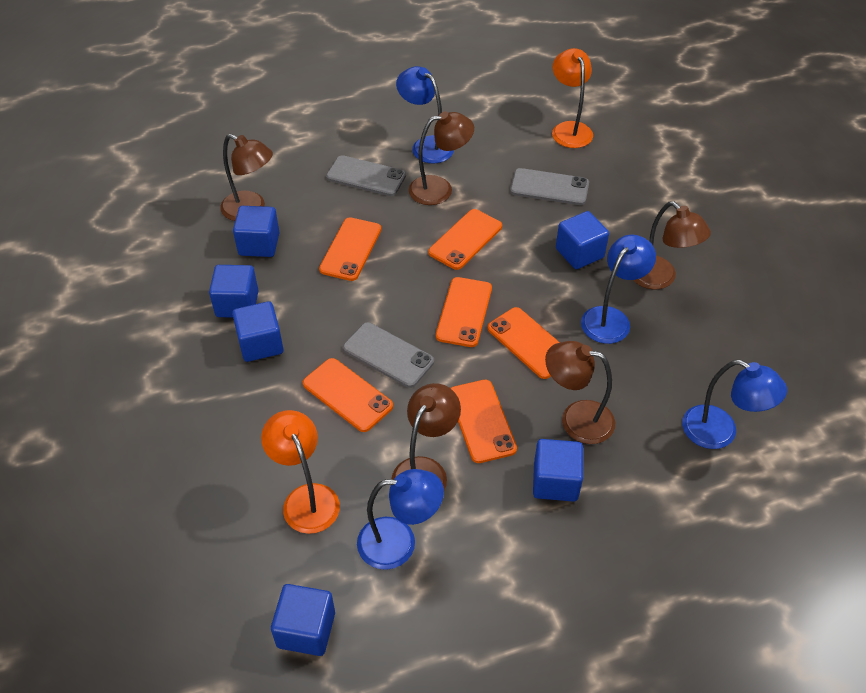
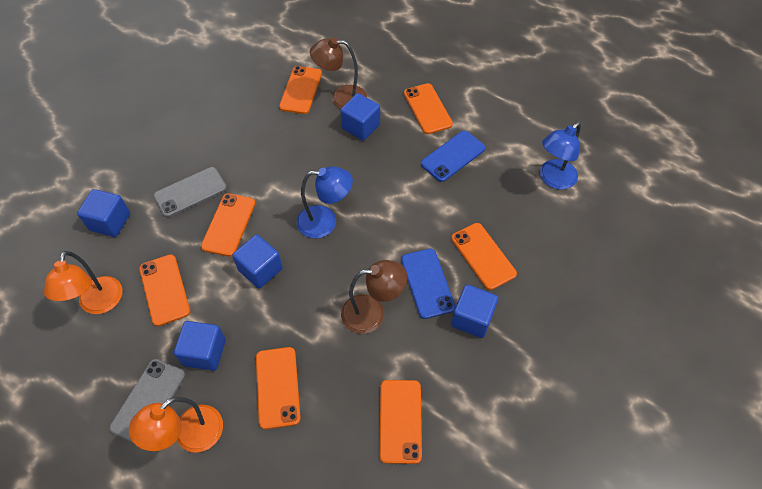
blue cube: 6 -> 5
blue lamp: 4 -> 2
blue phone: 0 -> 2
brown lamp: 5 -> 2
grey phone: 3 -> 2
orange phone: 6 -> 7

